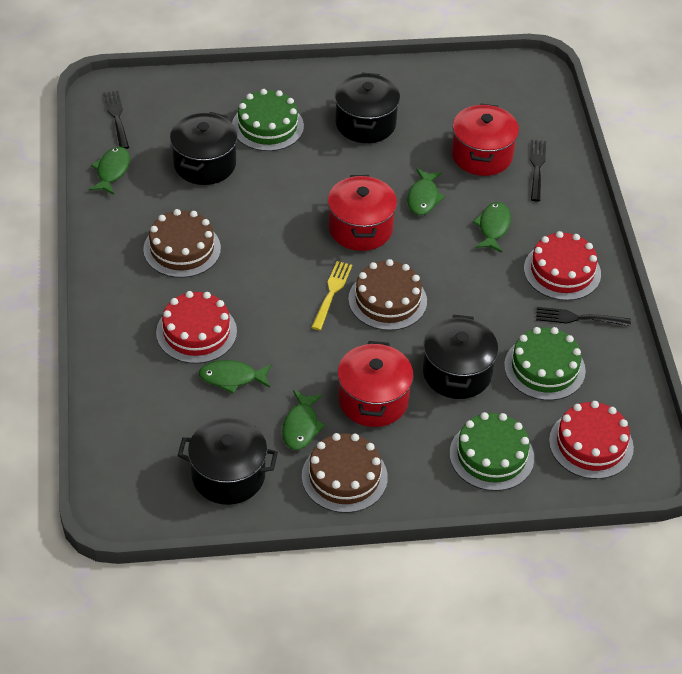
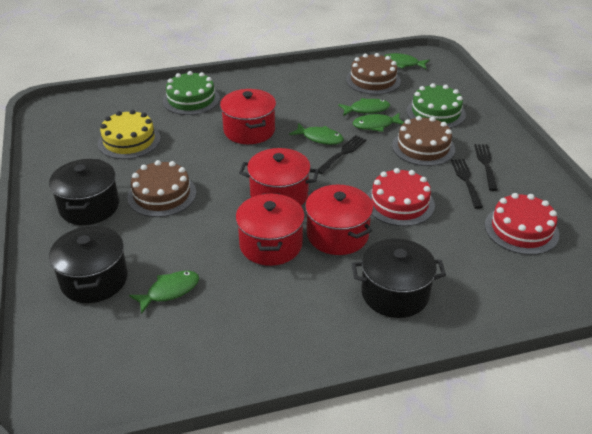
black pot: 4 -> 3
green cake: 3 -> 2
red cake: 3 -> 2
red pot: 3 -> 4
yellow cake: 0 -> 1
yellow fork: 1 -> 0

